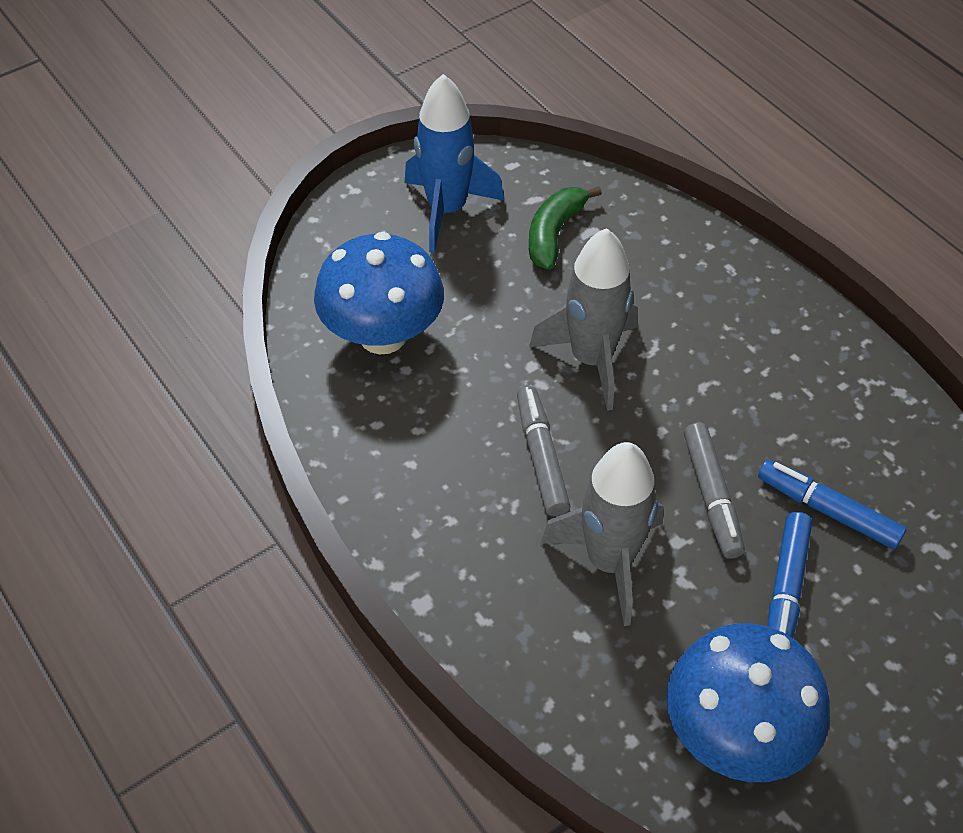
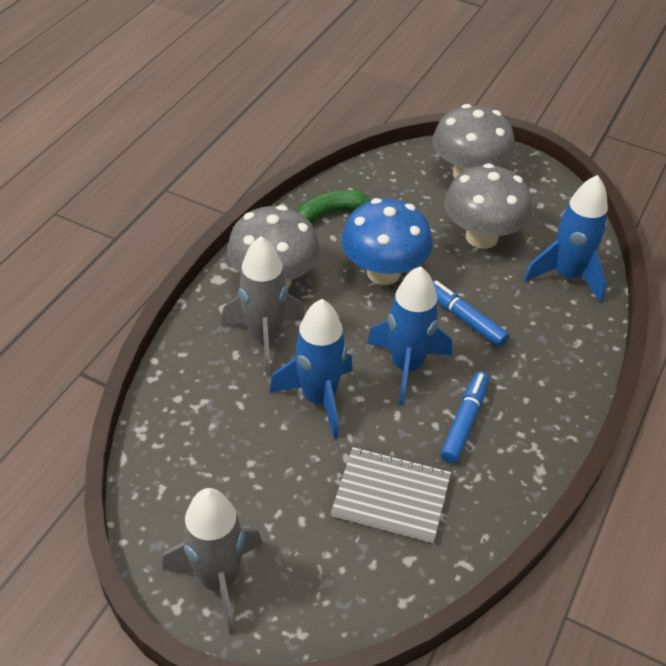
blue mushroom: 2 -> 1
blue rocket: 1 -> 3
grey marker: 2 -> 0
grey mushroom: 0 -> 3
grey notebook: 0 -> 1

